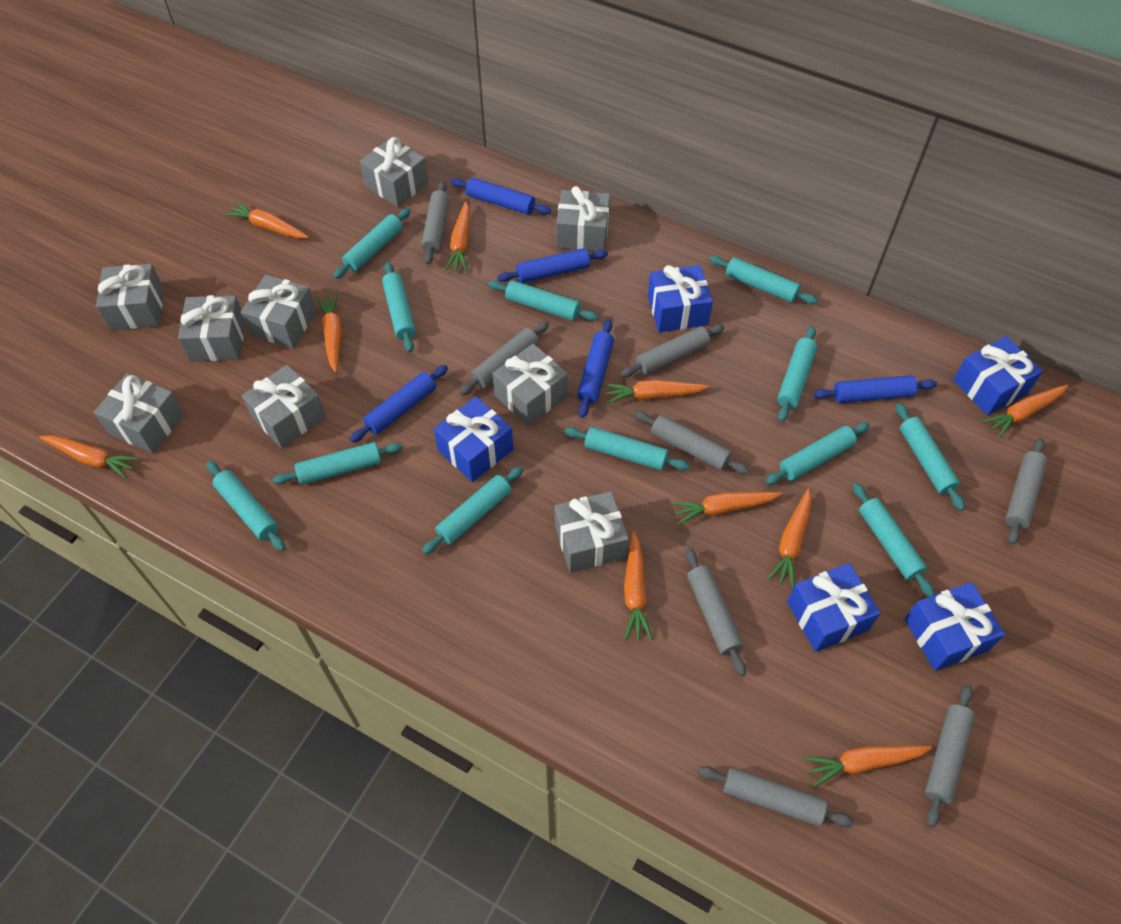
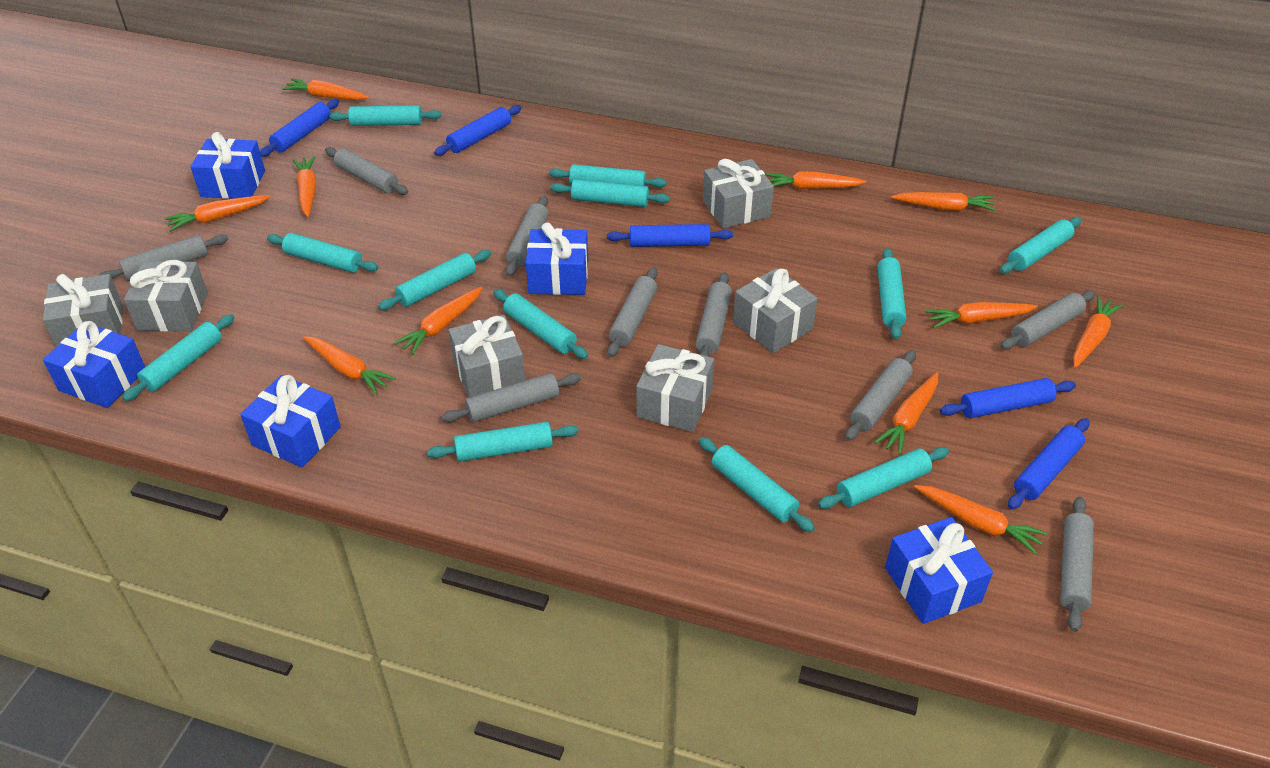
grey gift: 9 -> 6
grey rolling pin: 8 -> 9
orange carrot: 10 -> 11

